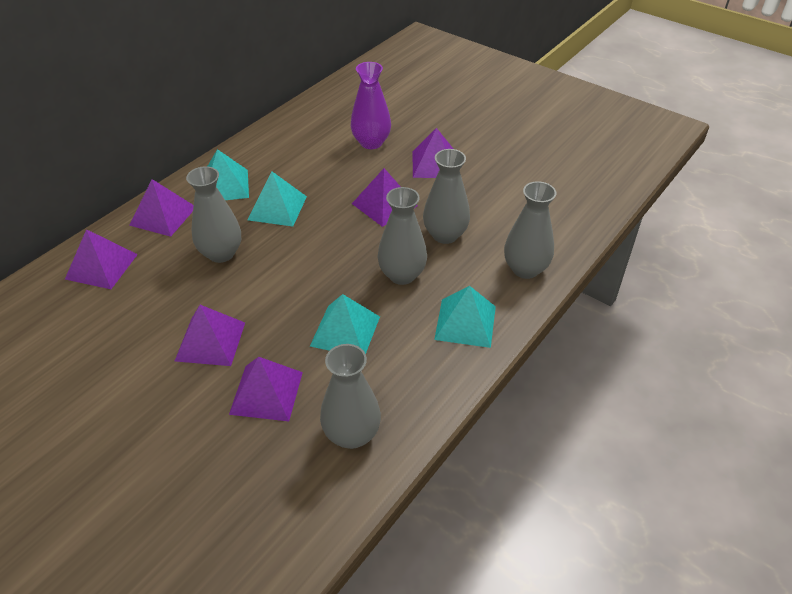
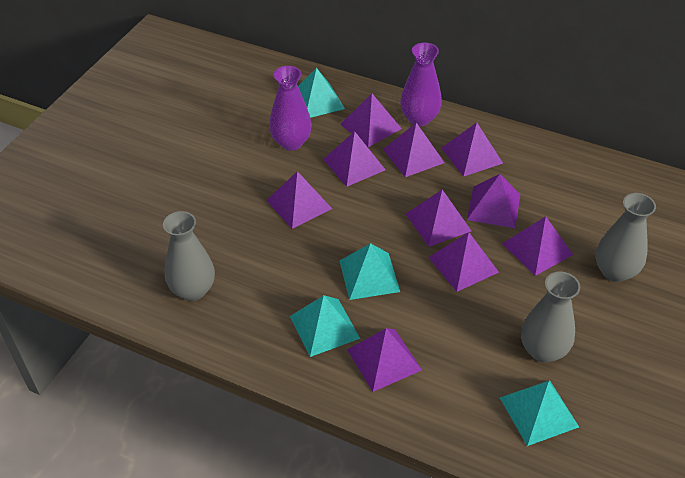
grey vase: 5 -> 3
purple pyramid: 6 -> 10
purple vase: 1 -> 2

